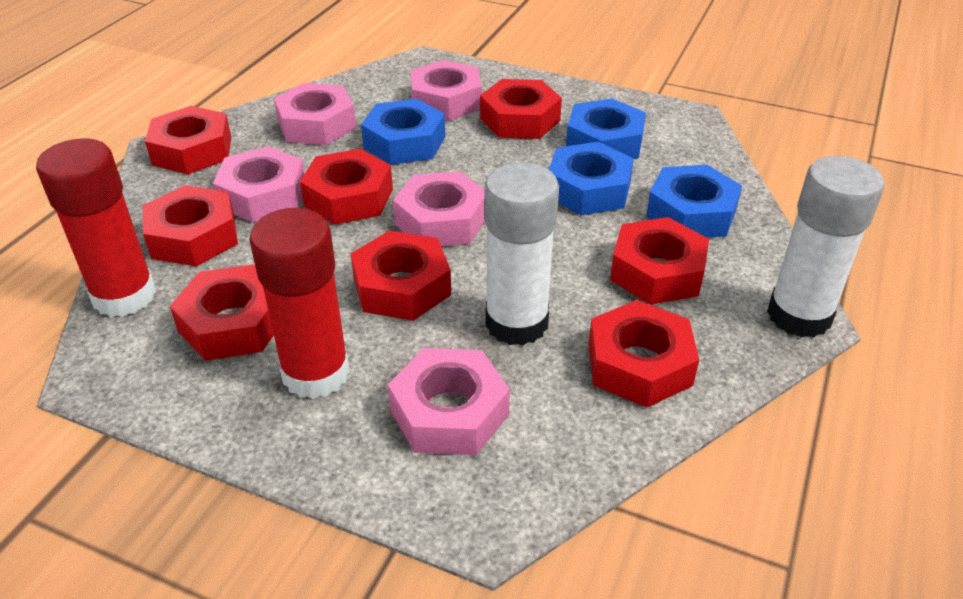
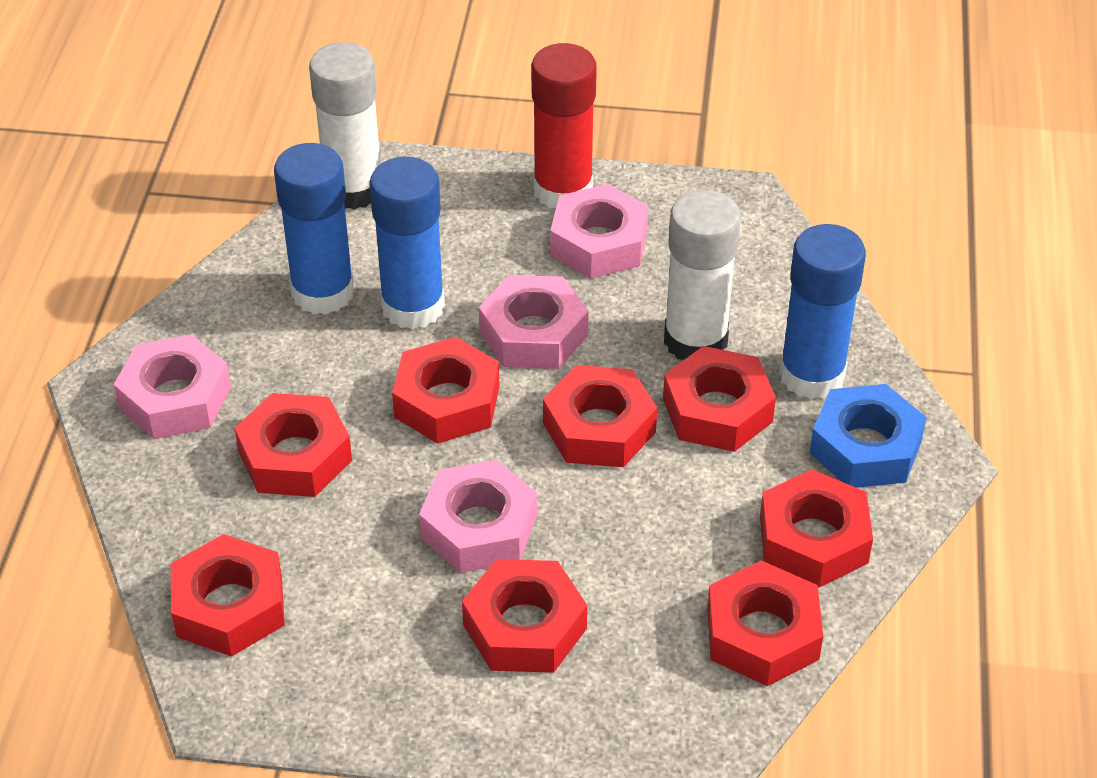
blue glue stick: 0 -> 3
blue nut: 4 -> 1
pink nut: 5 -> 4
red glue stick: 2 -> 1

